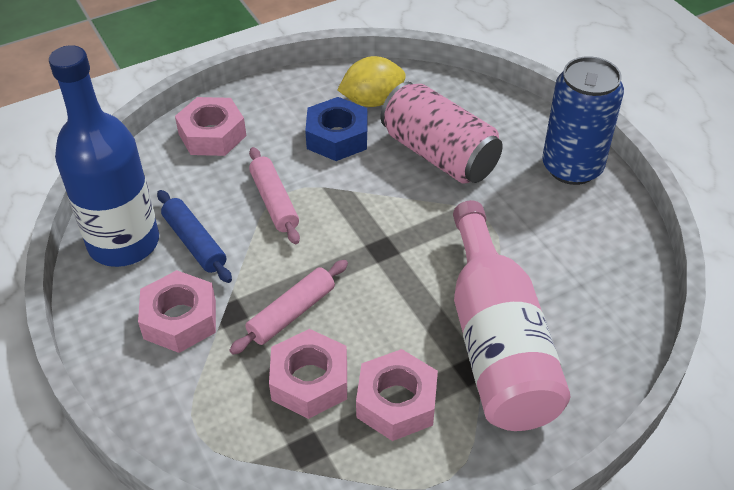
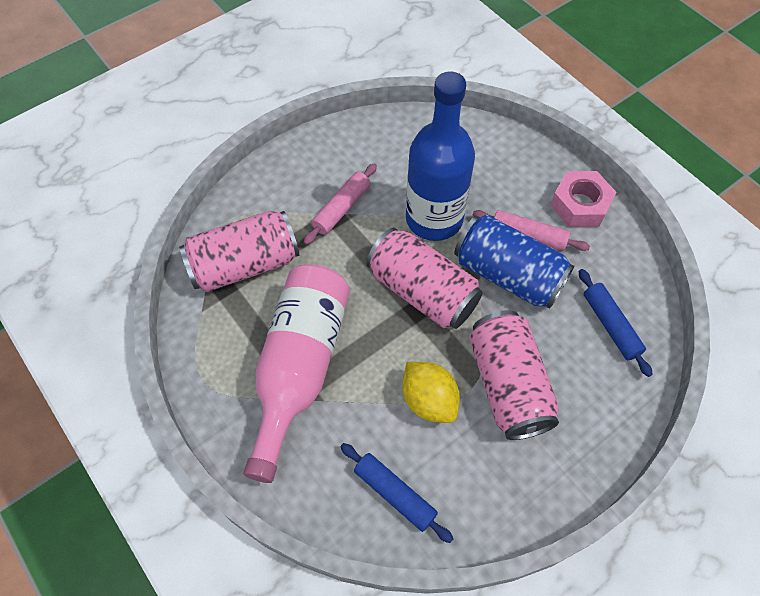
blue nut: 1 -> 0
blue rolling pin: 1 -> 2
pink can: 1 -> 3
pink nut: 4 -> 1

